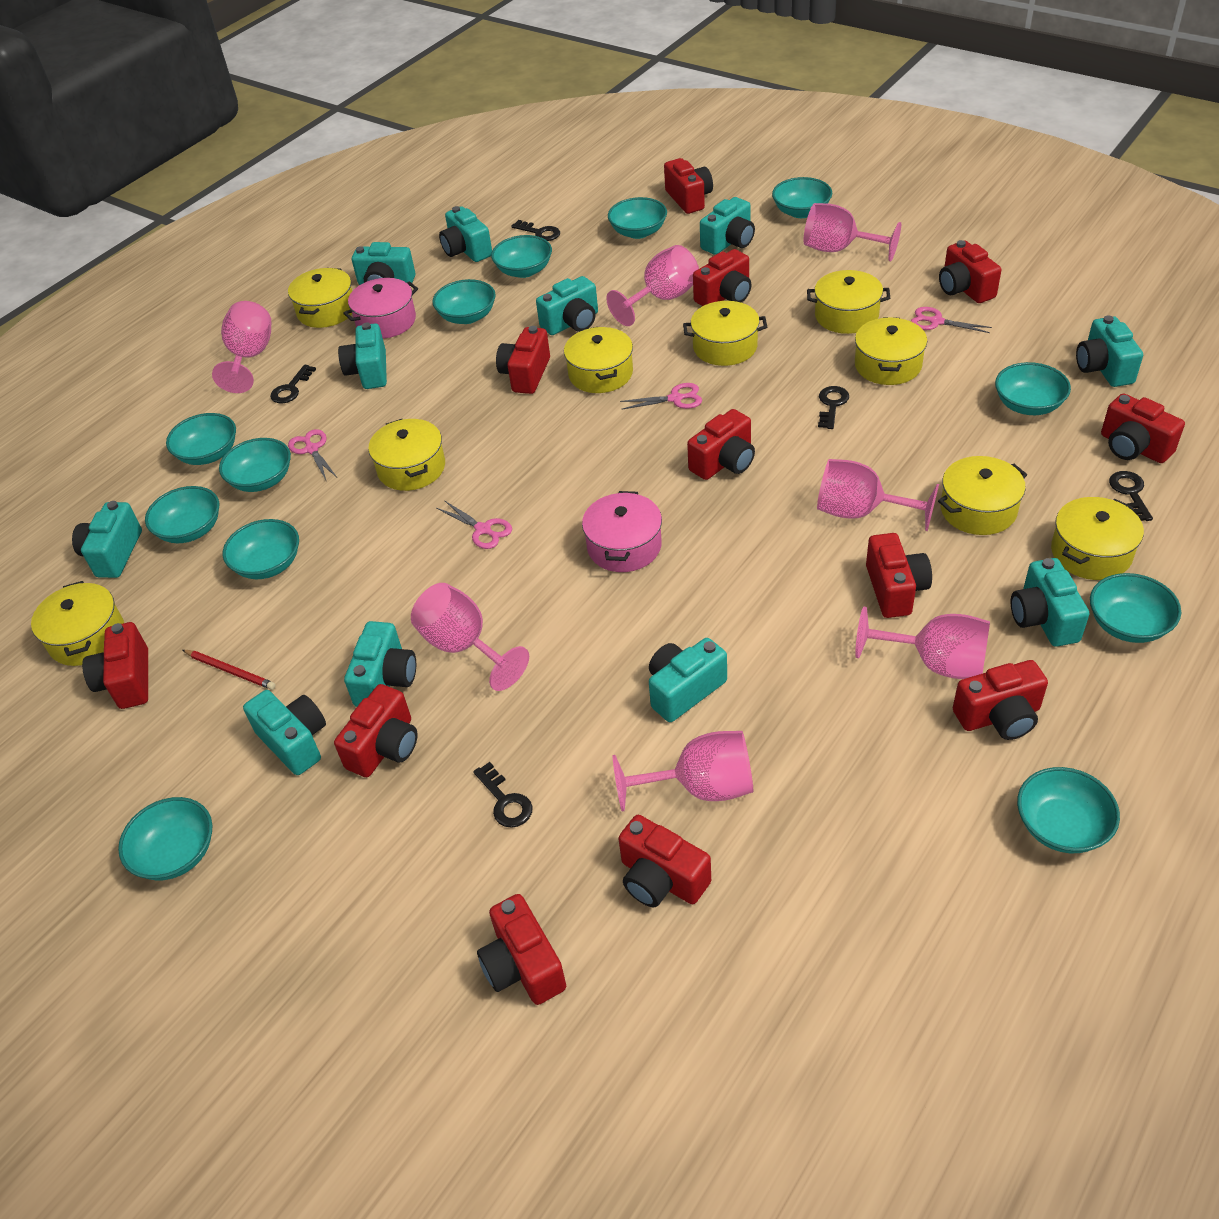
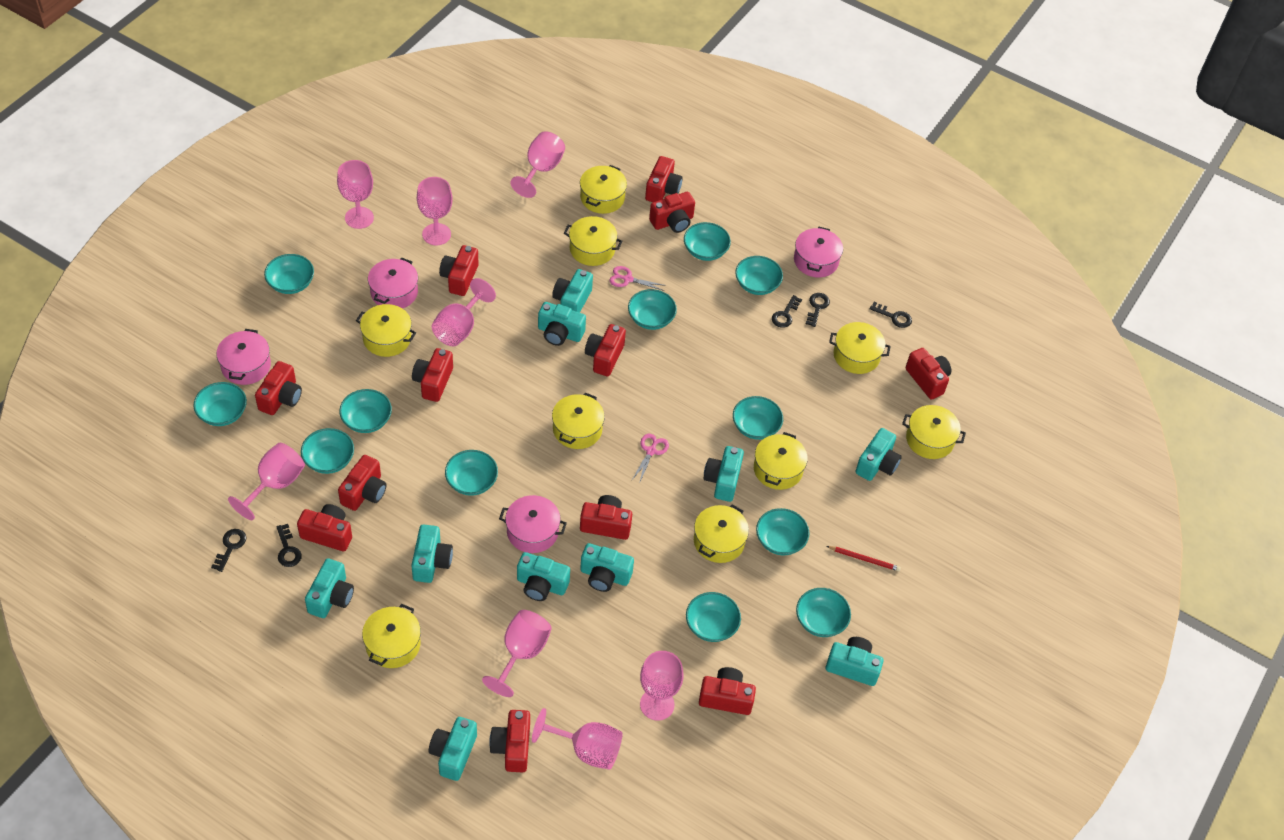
pink goblet: 7 -> 8
pink pot: 2 -> 4
pink scissors: 4 -> 2
turquoise camera: 11 -> 10

